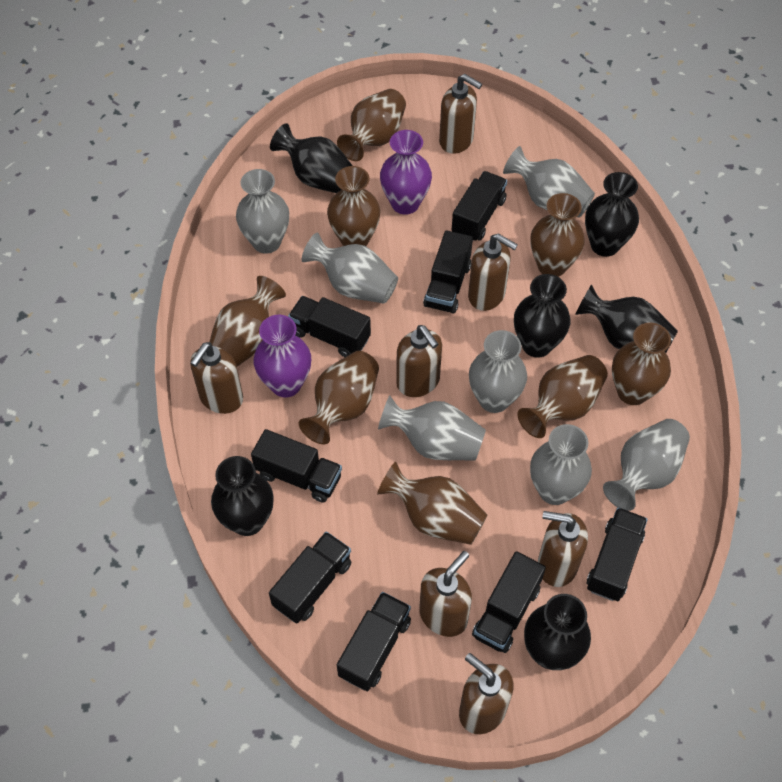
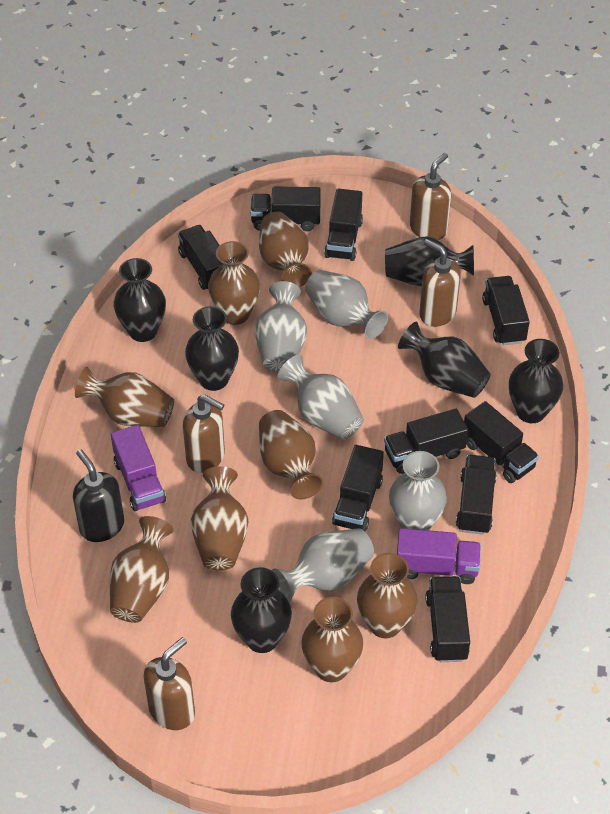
black soap dispenser: 0 -> 1
black truck: 8 -> 9
brown soap dispenser: 7 -> 4
grey vase: 7 -> 5
purple truck: 0 -> 2
purple vase: 2 -> 0

